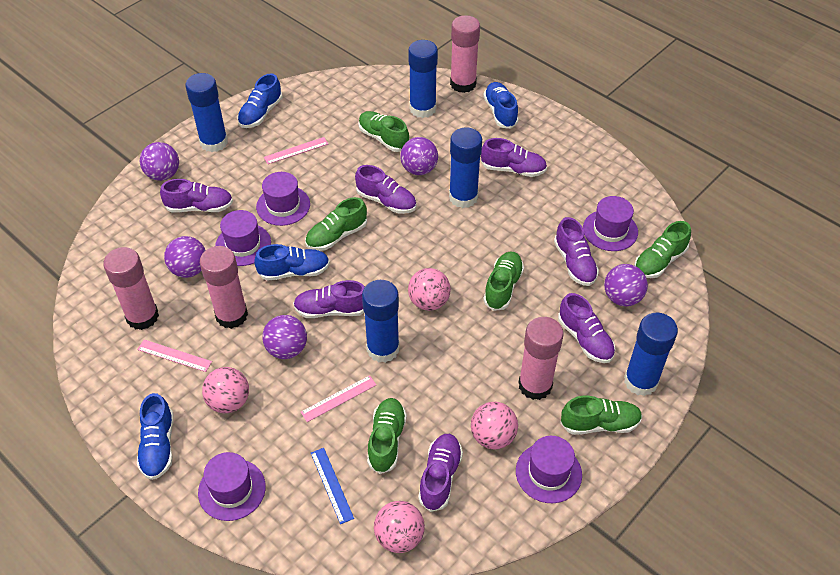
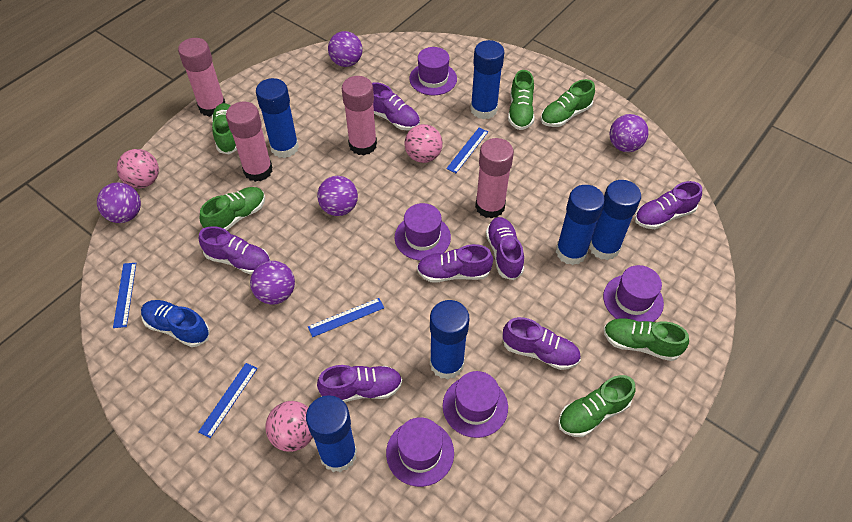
blue glue stick: 5 -> 6
blue ruler: 1 -> 4
blue shoe: 4 -> 1
pink ball: 4 -> 3
pink ruler: 3 -> 0

